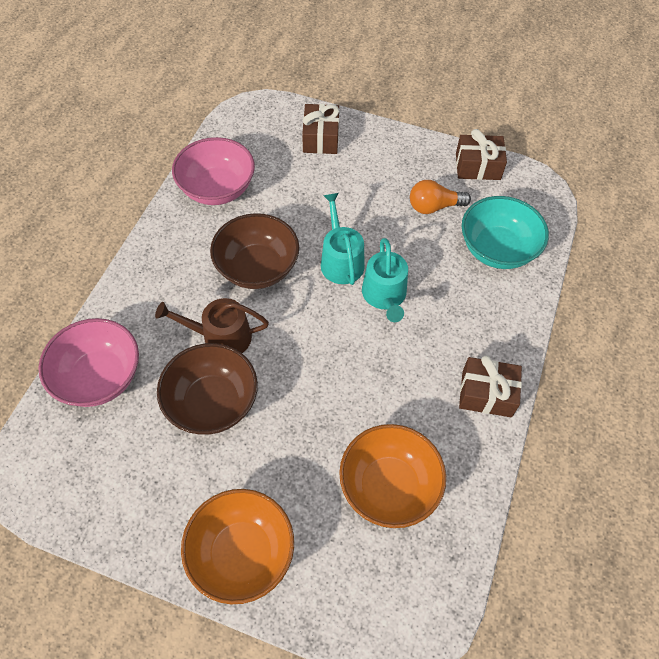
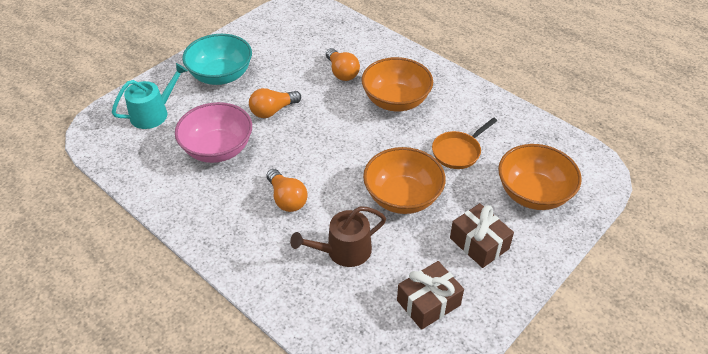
brown bowl: 2 -> 0
brown gift: 3 -> 2
orange bowl: 2 -> 3
orange light bulb: 1 -> 3
orange pan: 0 -> 1
pink bowl: 2 -> 1
turquoise watering can: 2 -> 1

